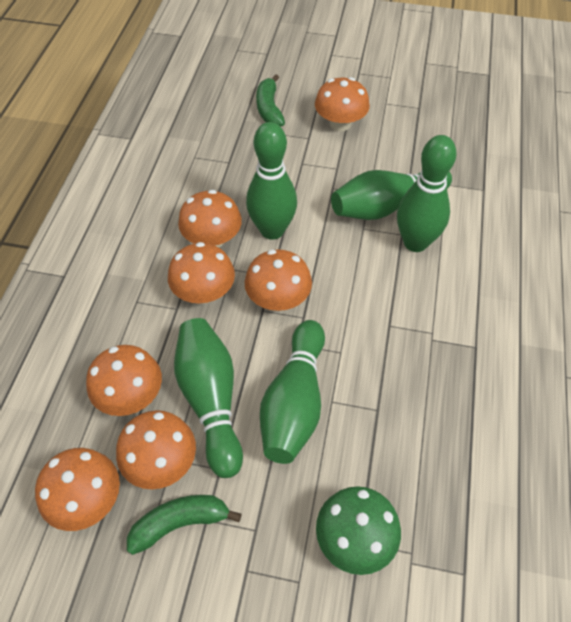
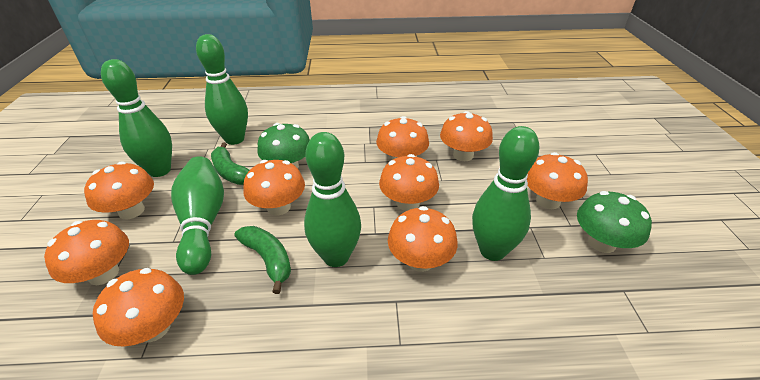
green mushroom: 1 -> 2
orange mushroom: 7 -> 9

